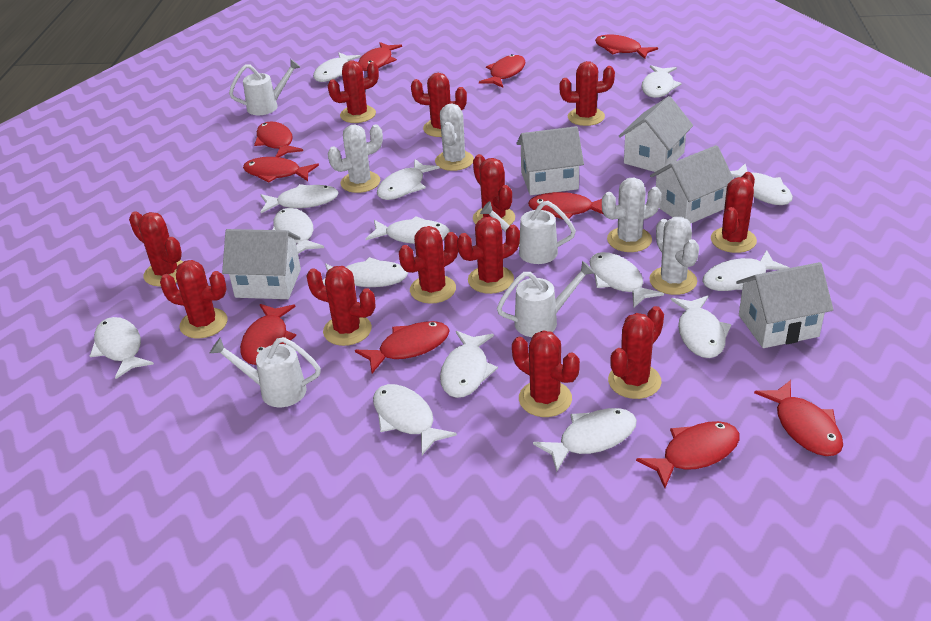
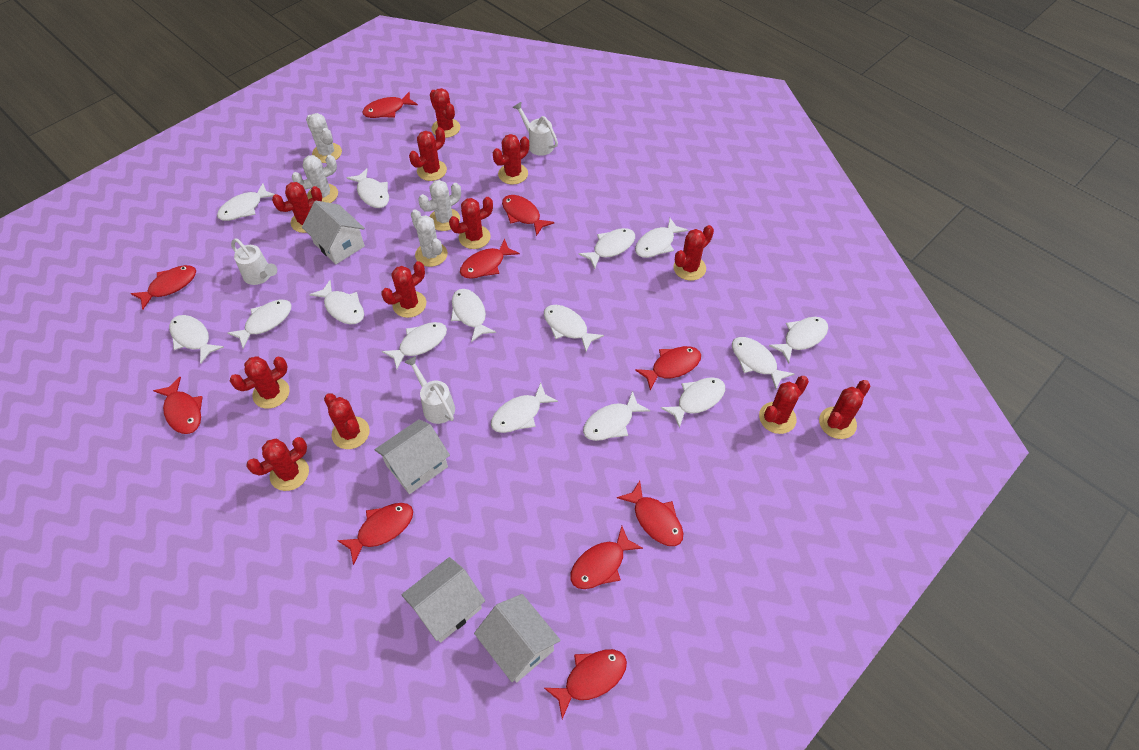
white house: 5 -> 4
white watering can: 4 -> 3

